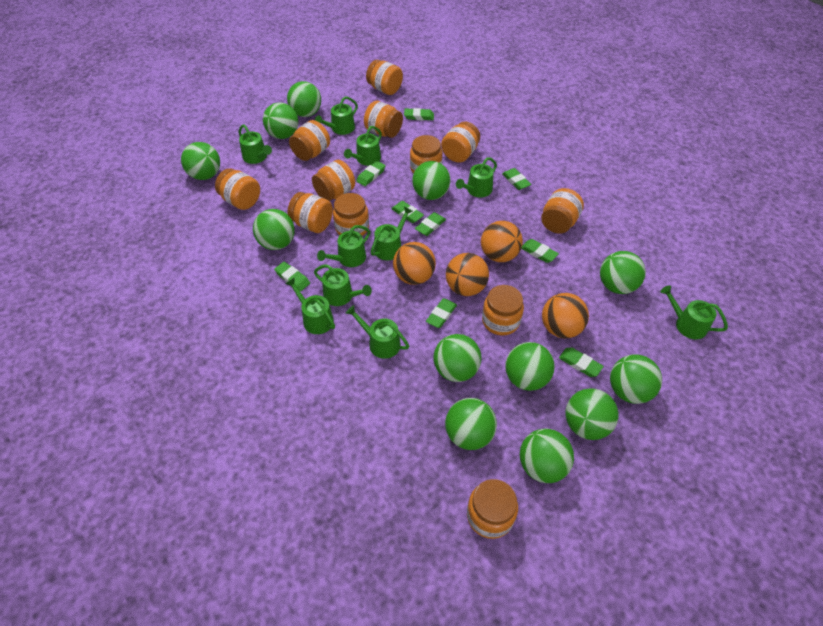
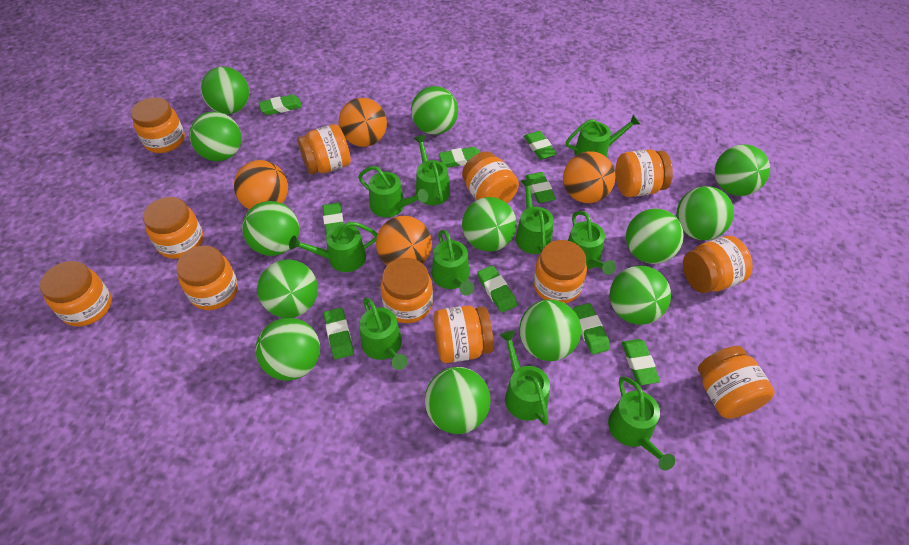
green ball: 12 -> 13

